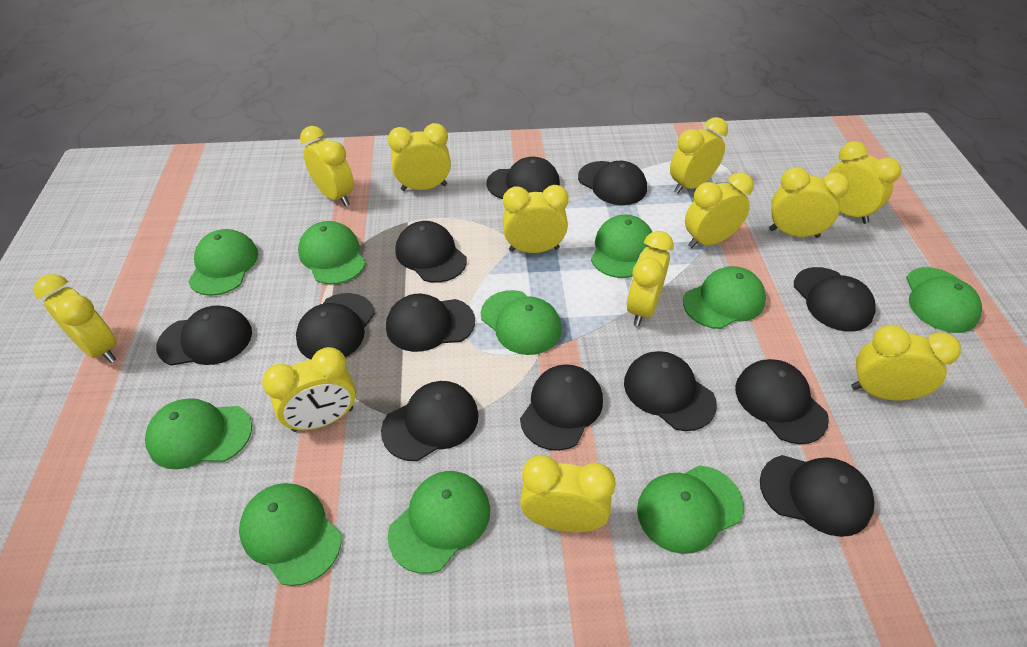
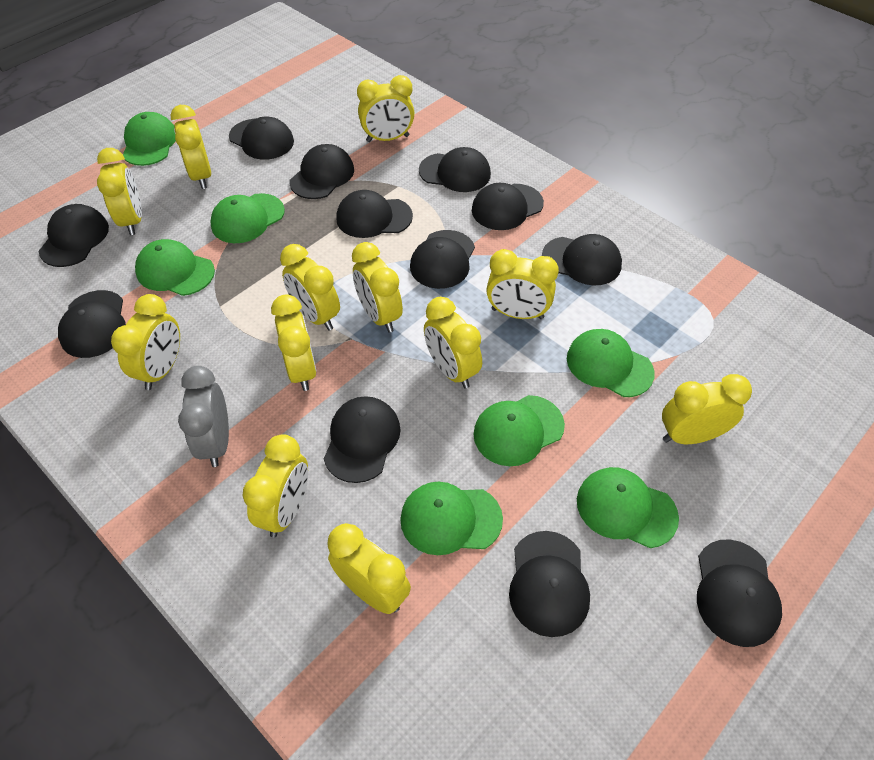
green cap: 10 -> 7
grey clock: 0 -> 1

